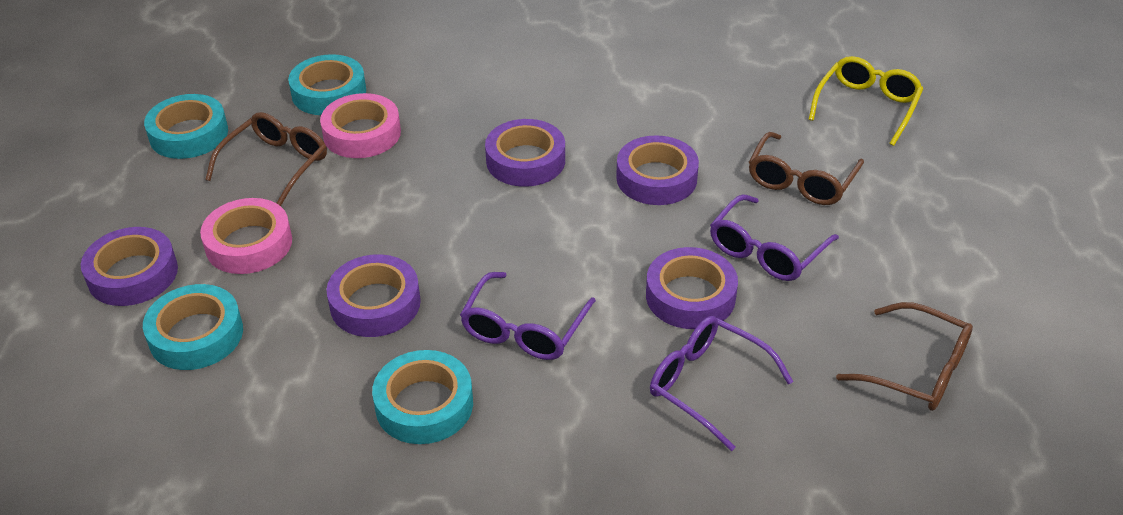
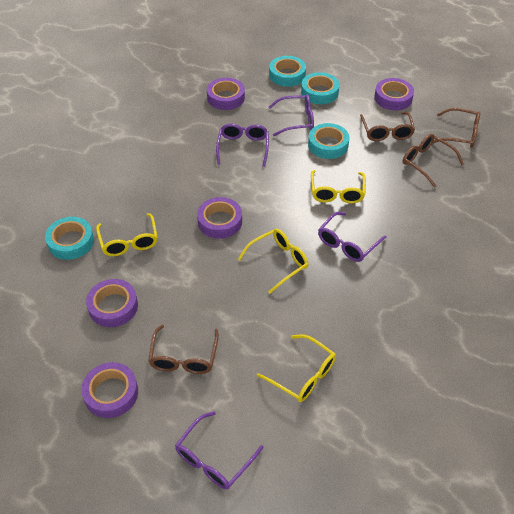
brown glasses: 3 -> 4
pink tape: 2 -> 0
purple glasses: 3 -> 4
yellow glasses: 1 -> 4

